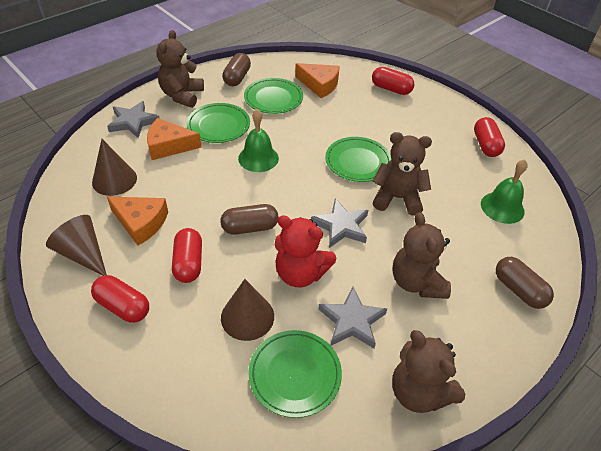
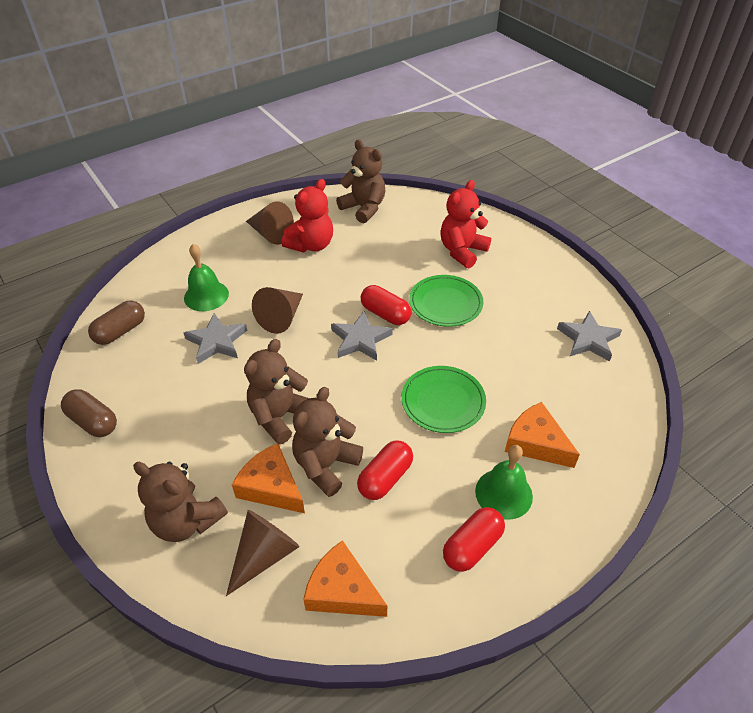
brown capsule: 3 -> 2
green plate: 4 -> 2
red capsule: 4 -> 3
red teddy bear: 1 -> 2

